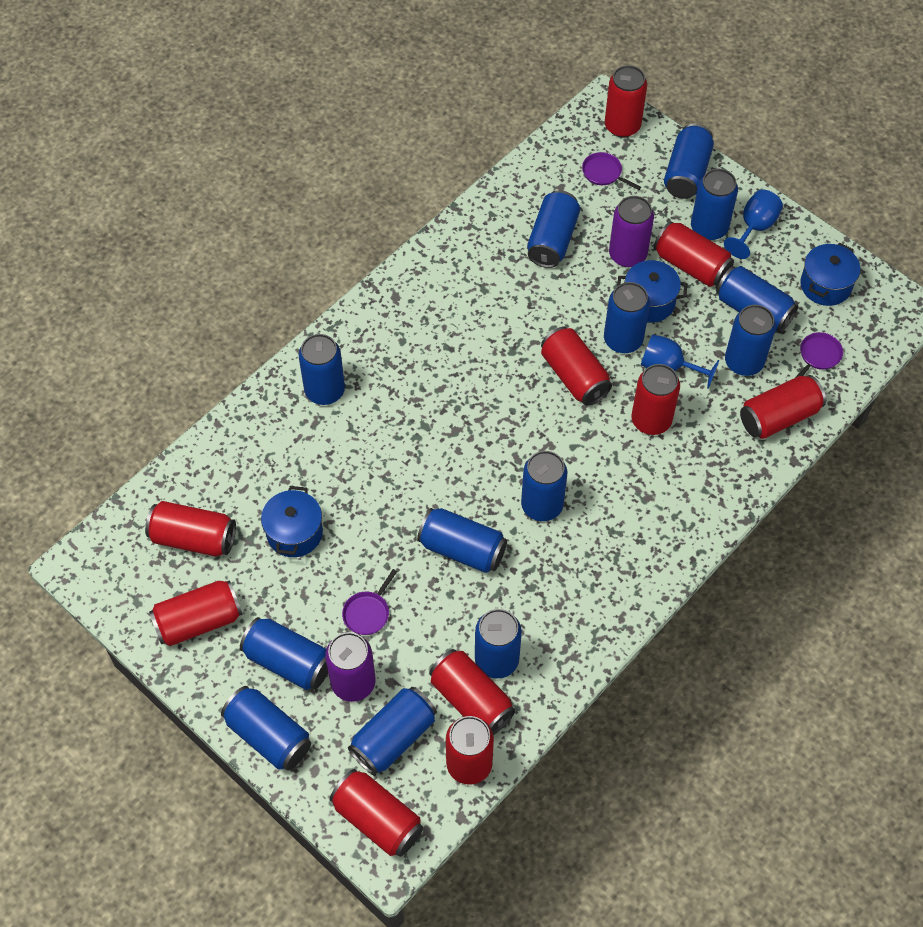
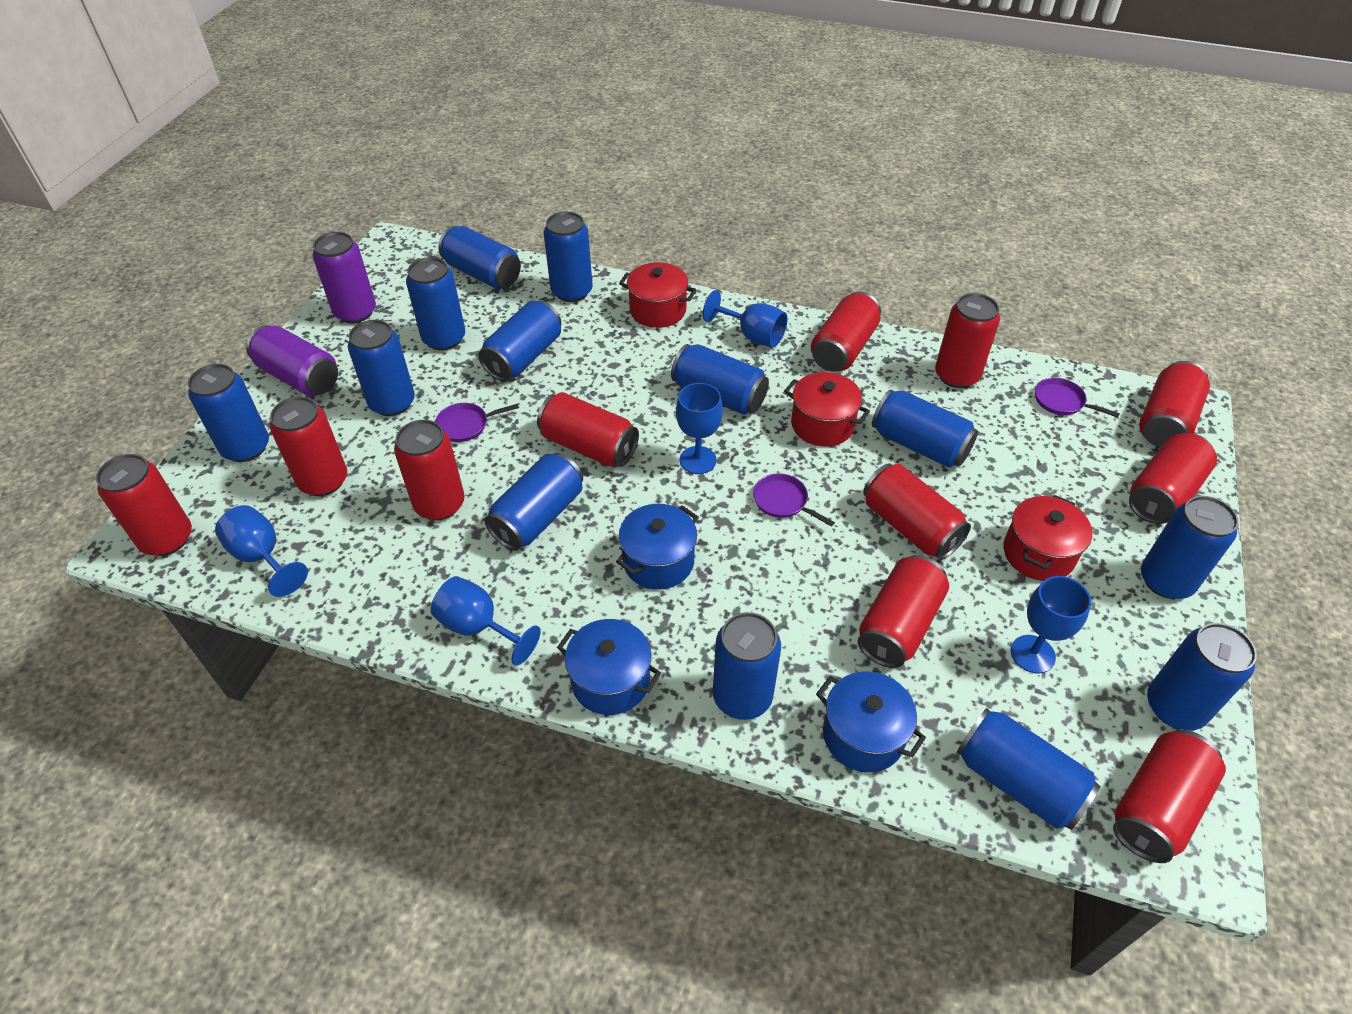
blue goblet: 2 -> 5
red can: 10 -> 11
red pot: 0 -> 3

